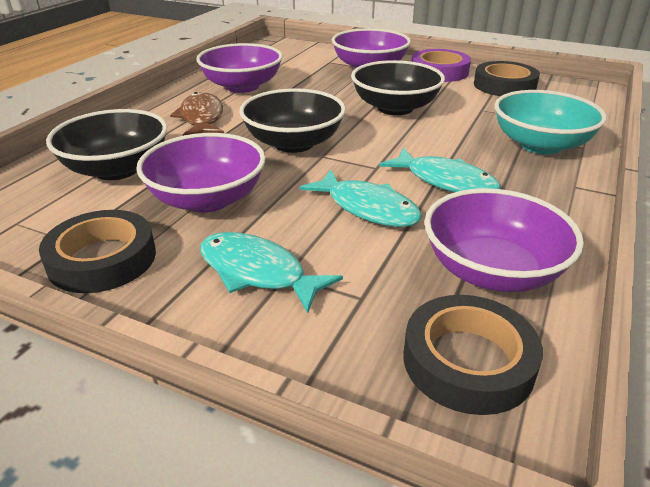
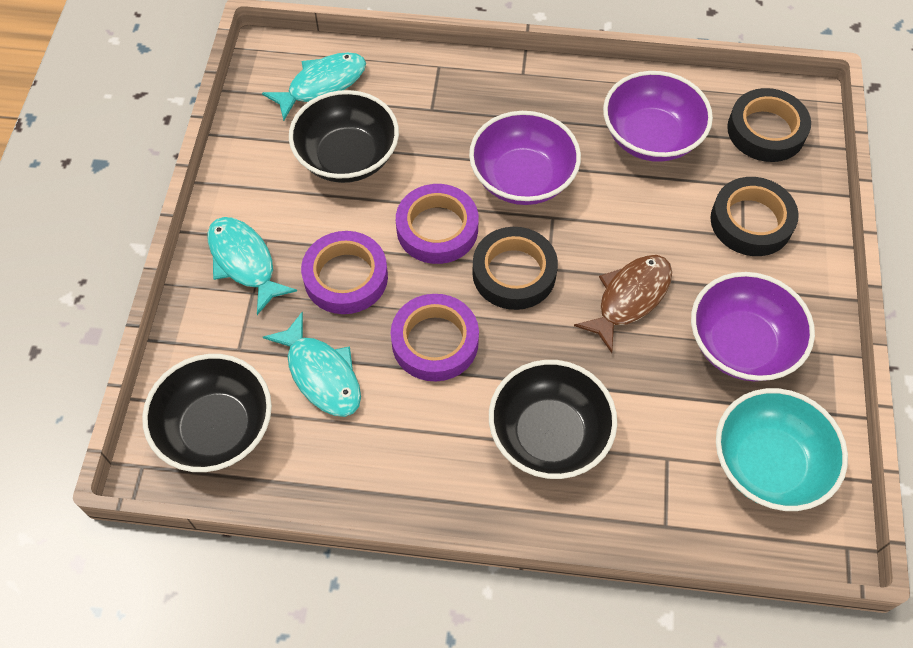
purple bowl: 4 -> 3
purple tape: 1 -> 3

